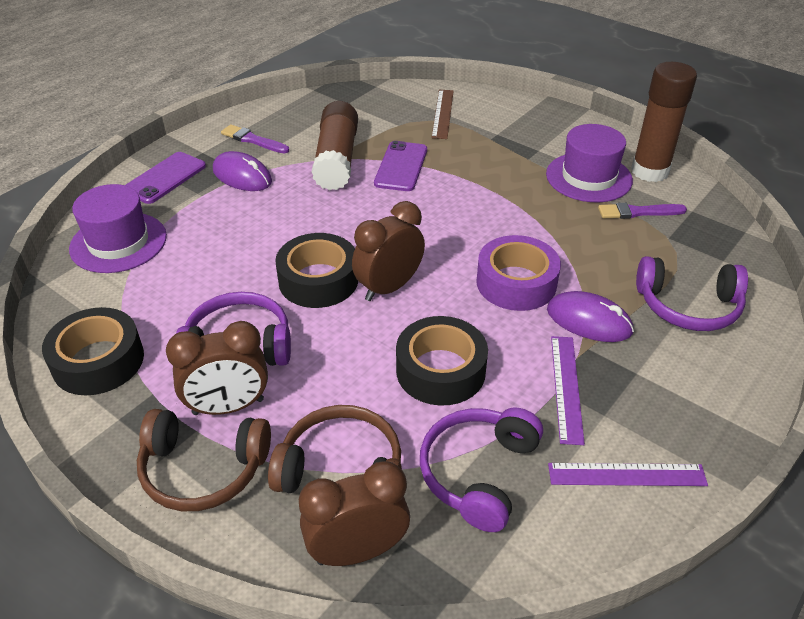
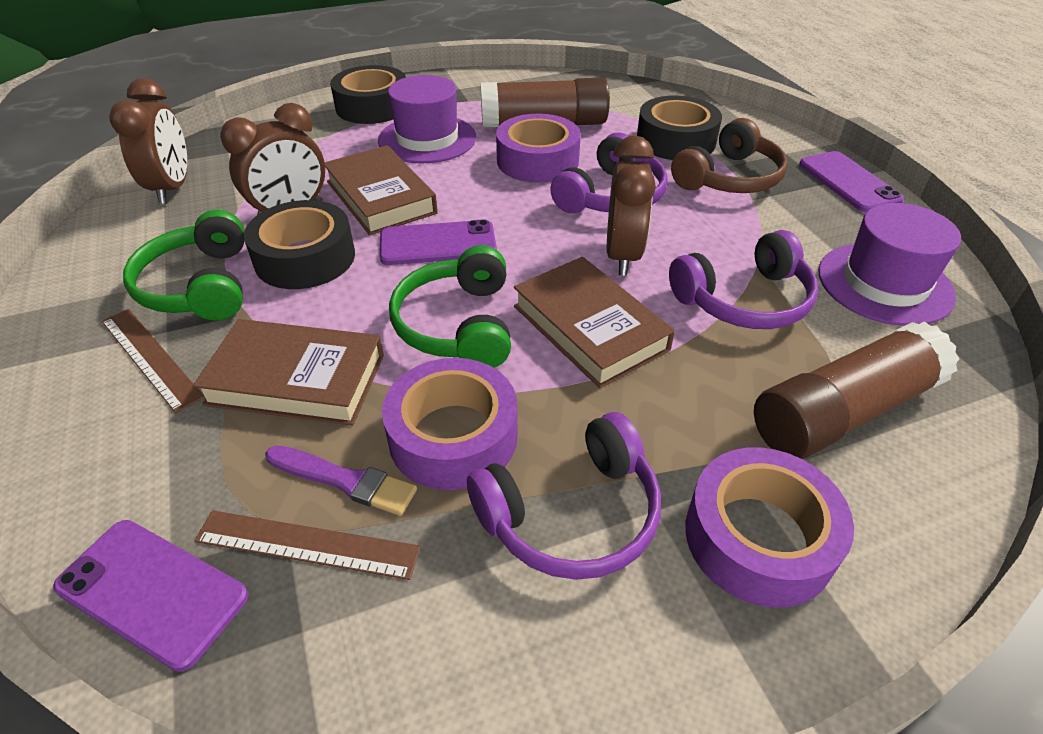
brown book: 0 -> 3
brown headphones: 2 -> 1
brown ruler: 1 -> 2
green headphones: 0 -> 2
purple brush: 2 -> 1
purple mouse: 2 -> 0
purple phone: 2 -> 3
purple ruler: 2 -> 0
purple tape: 1 -> 3

